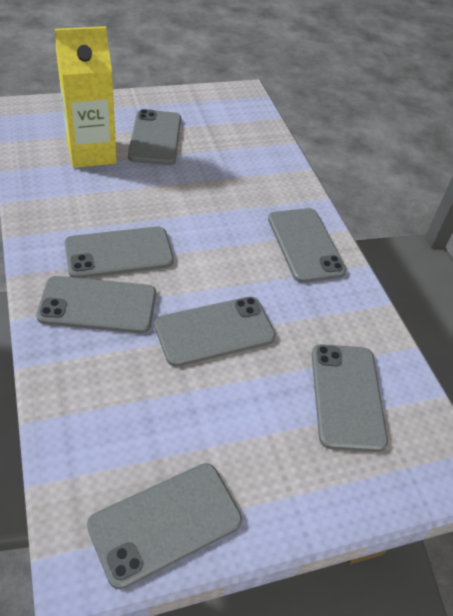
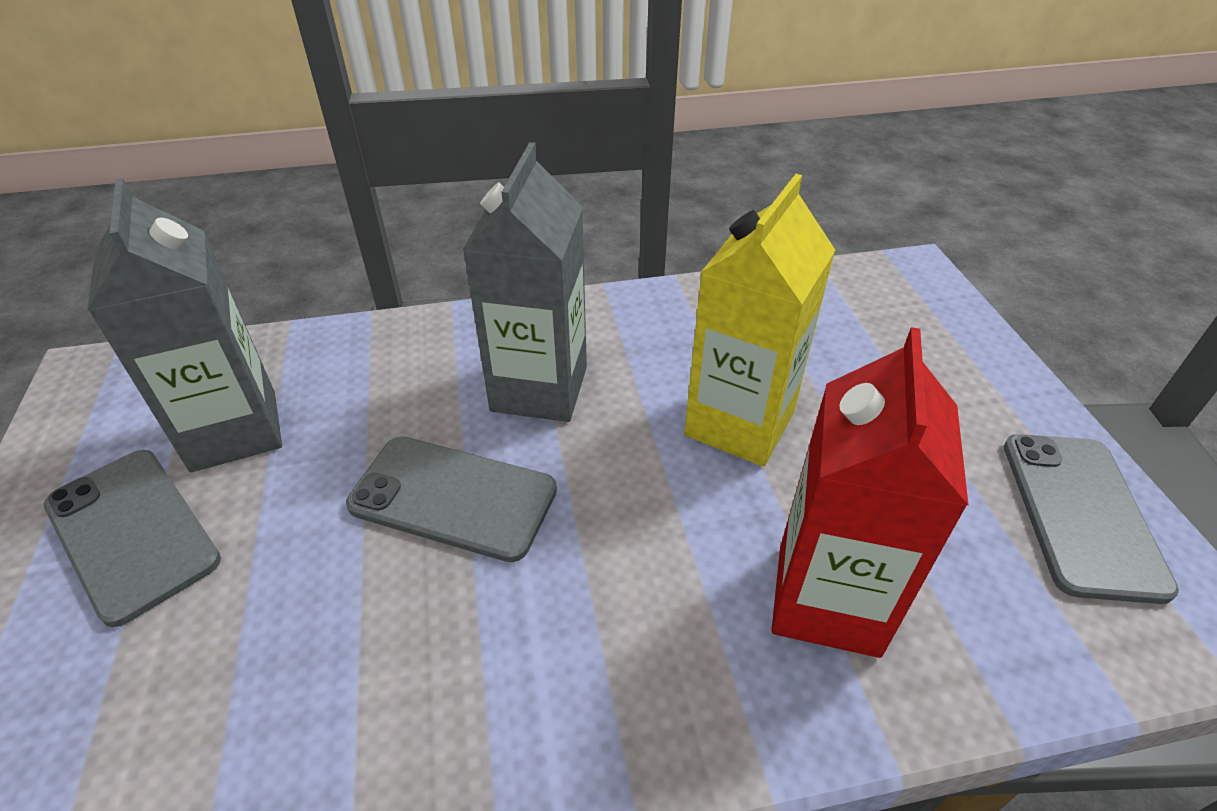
grey carton: 0 -> 2
grey phone: 7 -> 3
red carton: 0 -> 1

